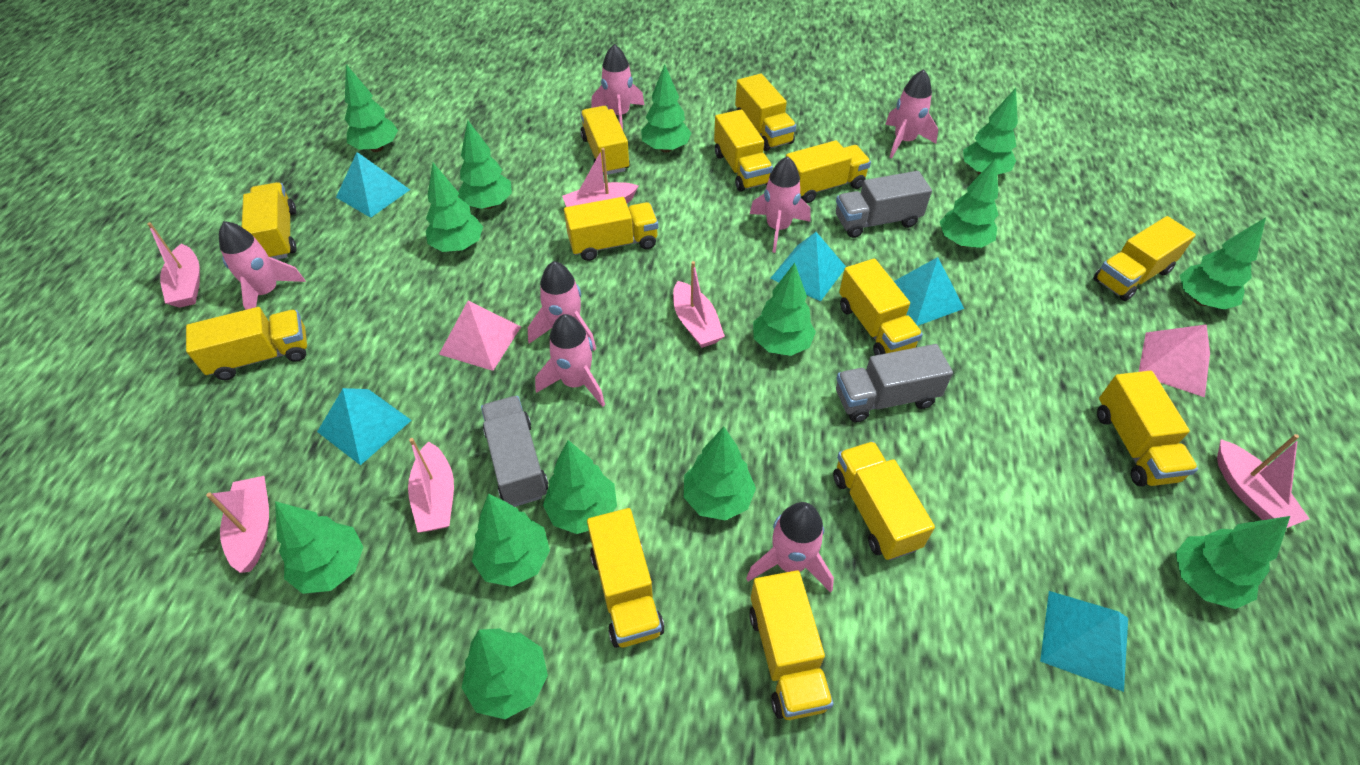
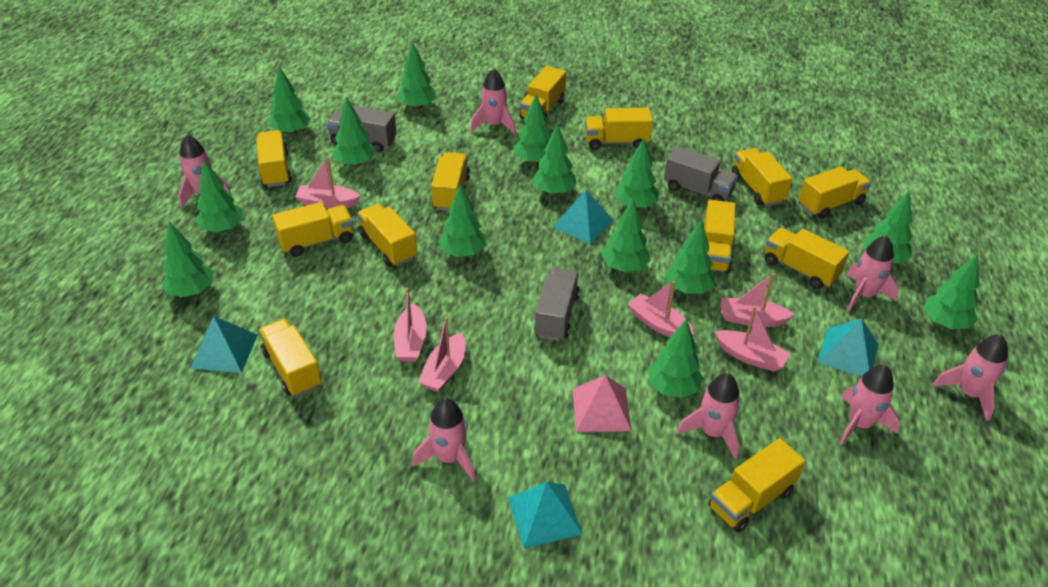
pink pyramid: 2 -> 1
turquoise pyramid: 5 -> 4
yellow truck: 13 -> 12

